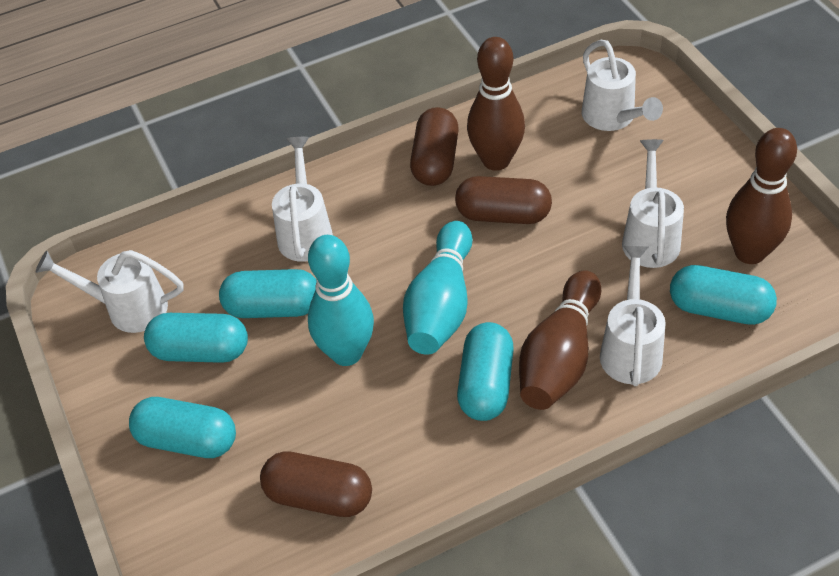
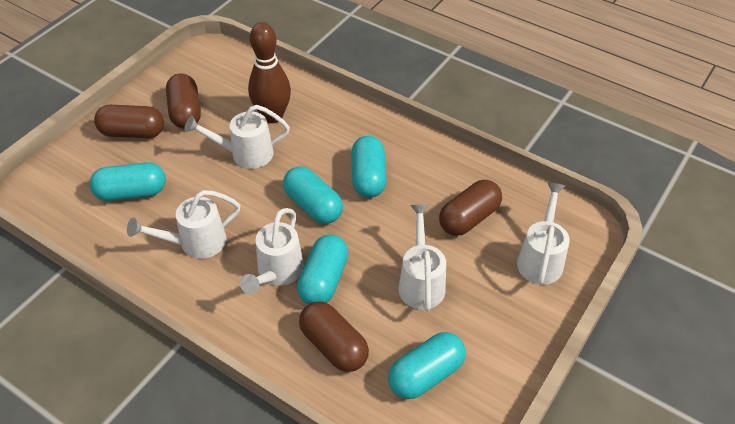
brown bowling pin: 3 -> 1
brown capsule: 3 -> 4
turquoise bowling pin: 2 -> 0

